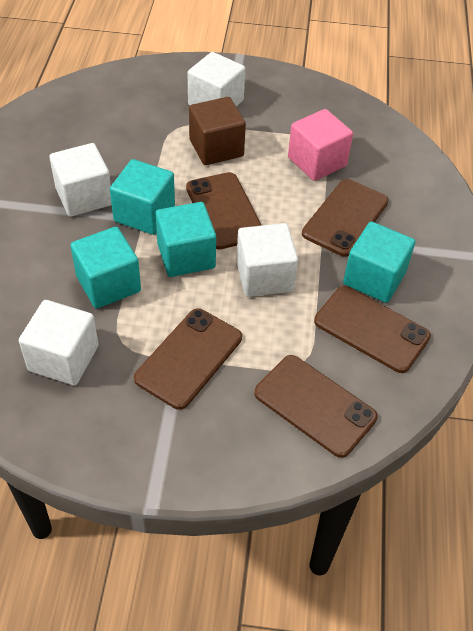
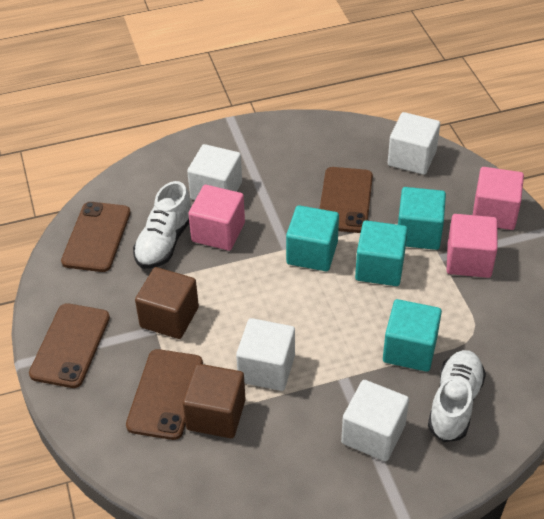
brown cube: 1 -> 2
brown phone: 5 -> 4
pink cube: 1 -> 3
white shoe: 0 -> 2

